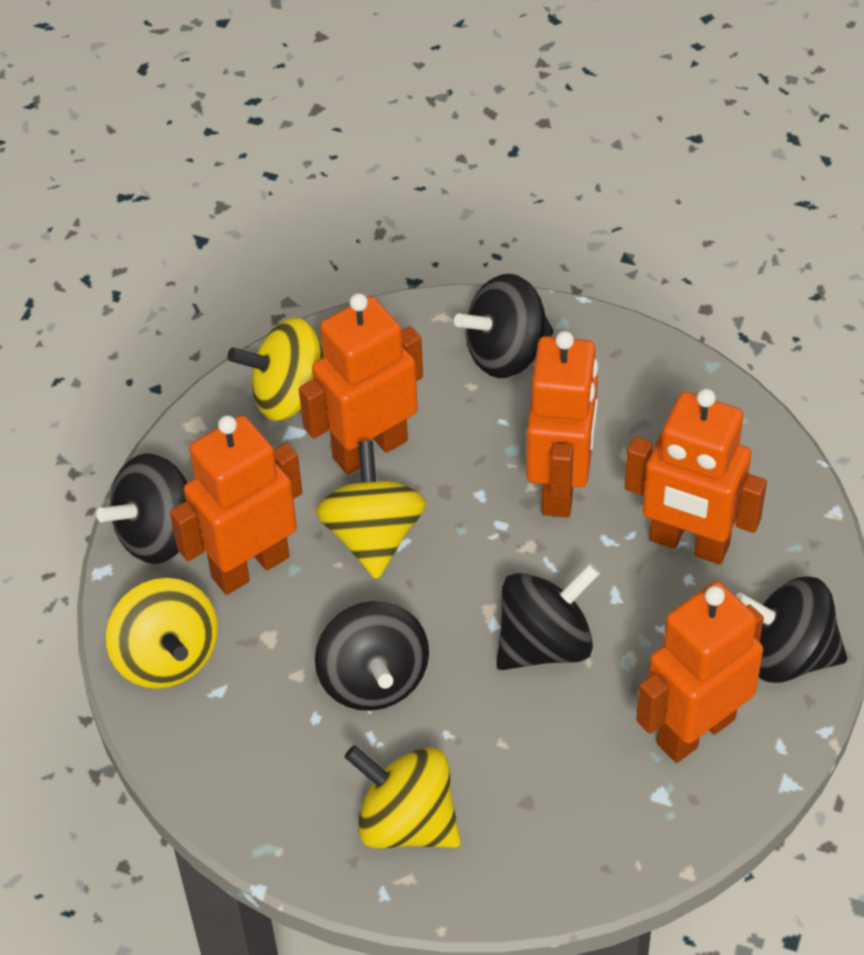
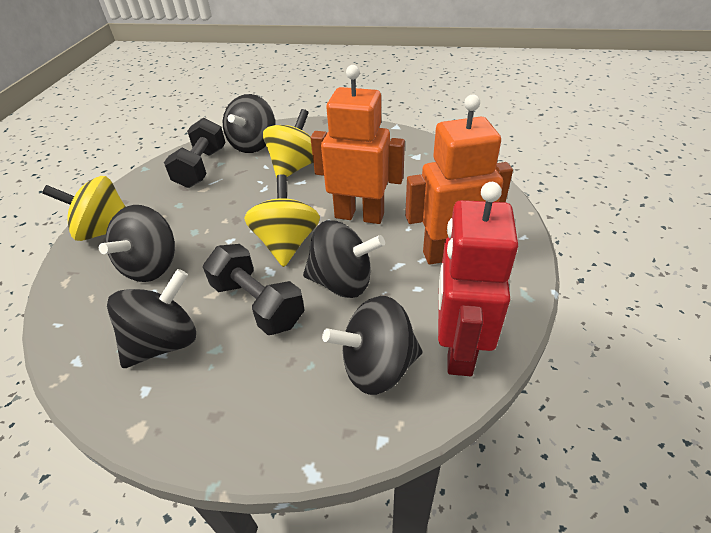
black dumbbell: 0 -> 2
orange robot: 5 -> 2
red robot: 0 -> 1
yellow spinning top: 4 -> 3

